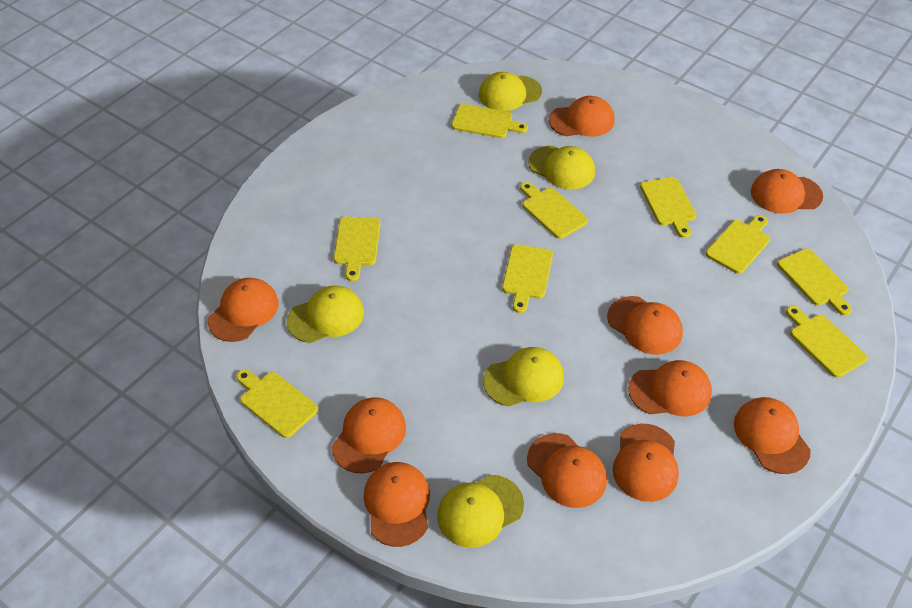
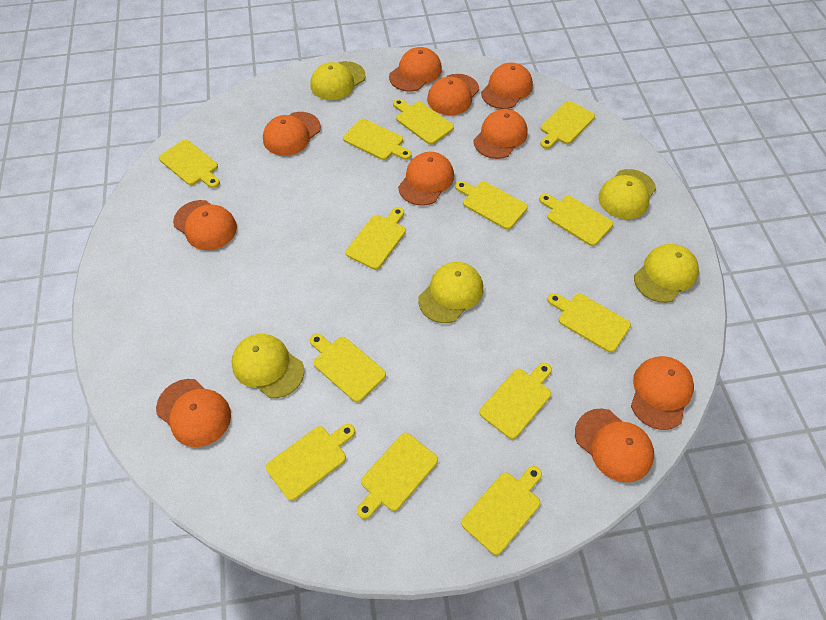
yellow cutting board: 9 -> 13

